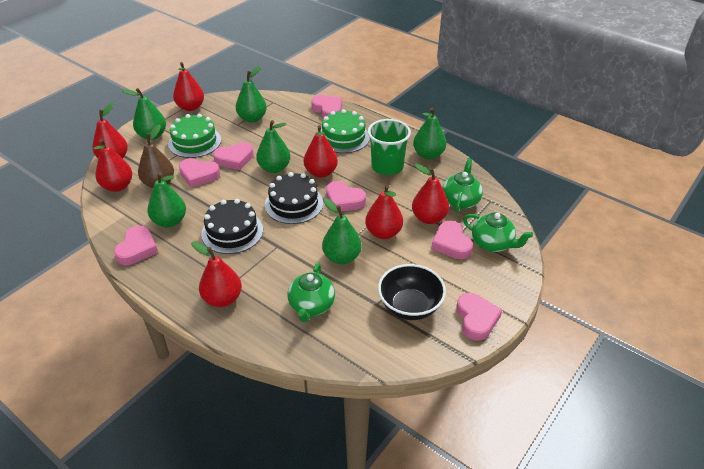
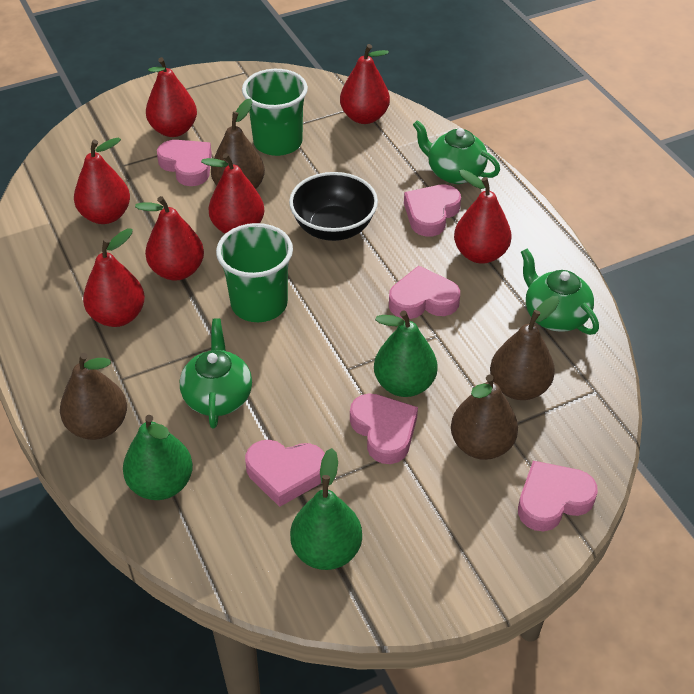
black cake: 2 -> 0
brown pear: 1 -> 4
green cake: 2 -> 0
green cup: 1 -> 2
green pear: 6 -> 3
pink heart: 7 -> 6

